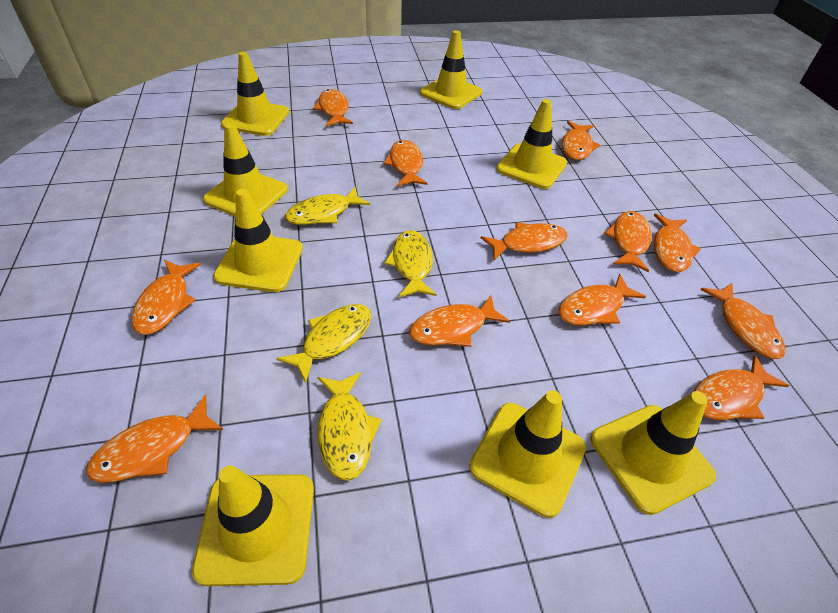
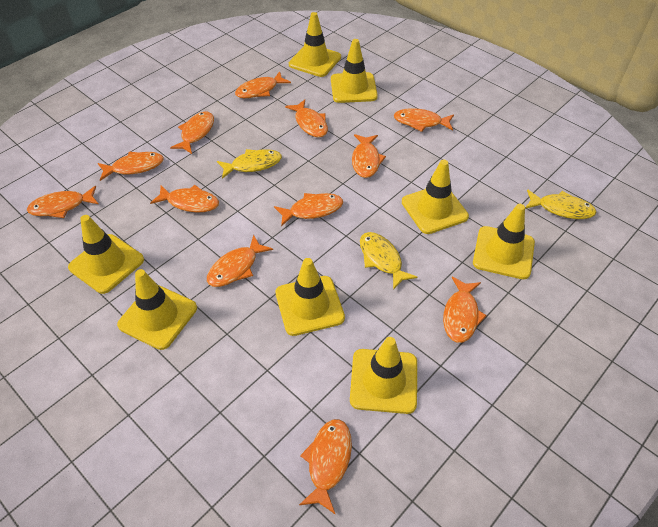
yellow fish: 4 -> 3

